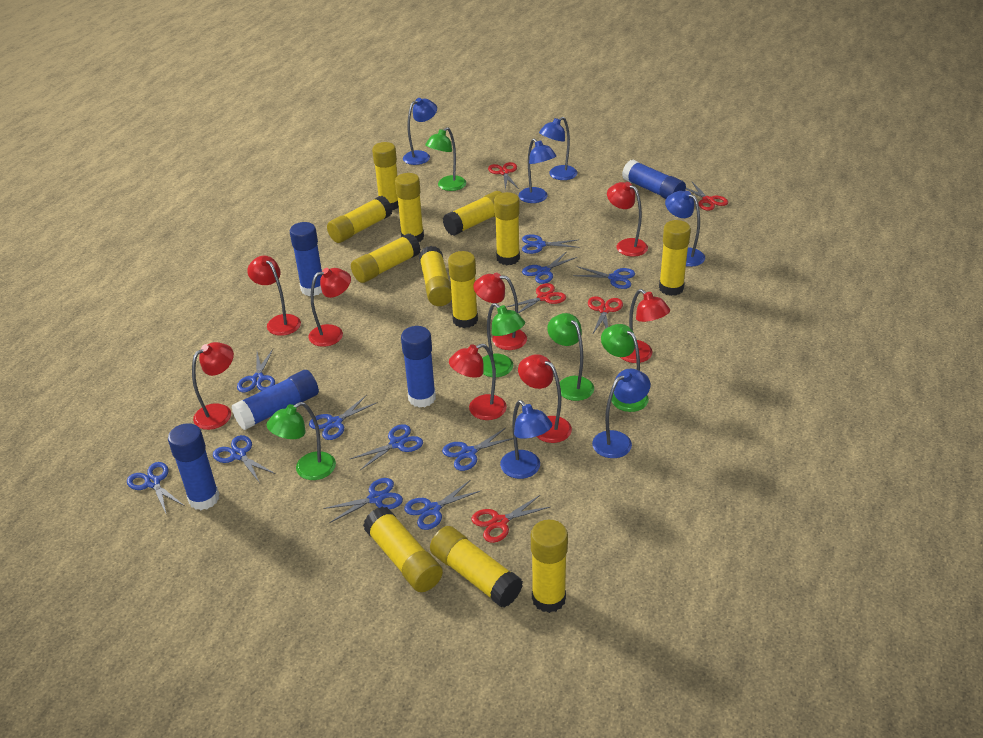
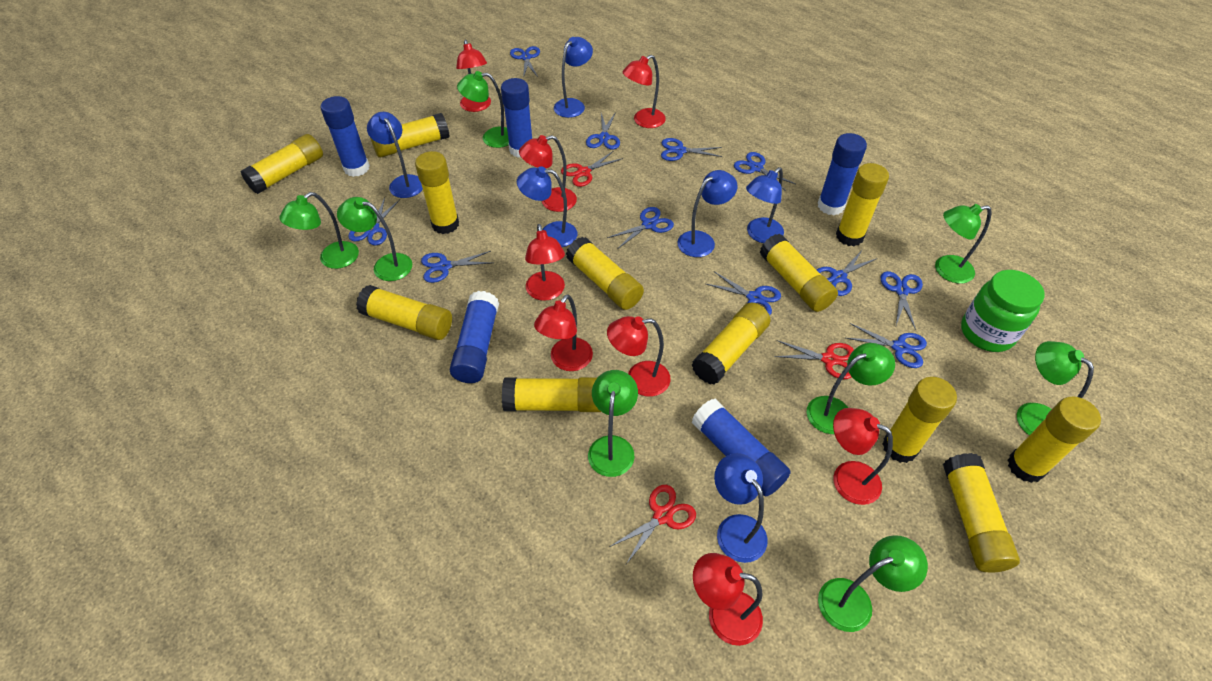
green jar: 0 -> 1
green lamp: 5 -> 8
red scissors: 5 -> 3

